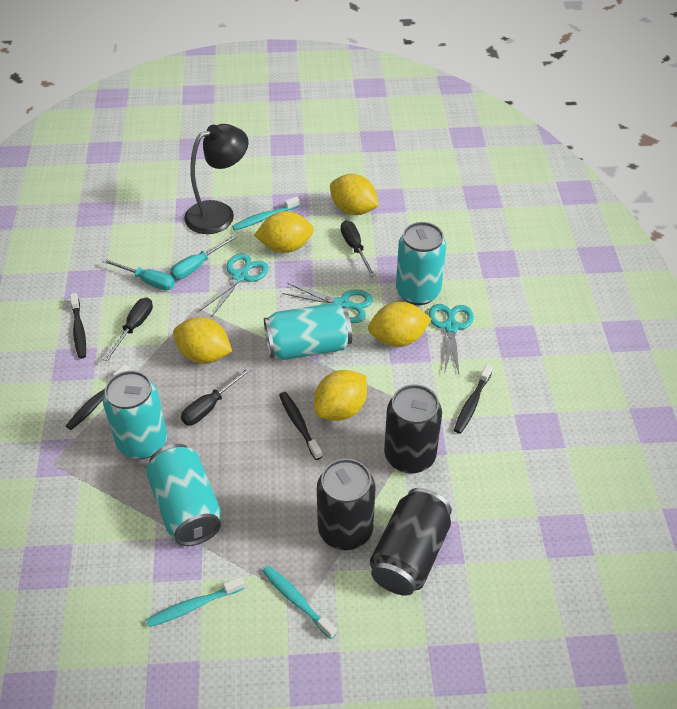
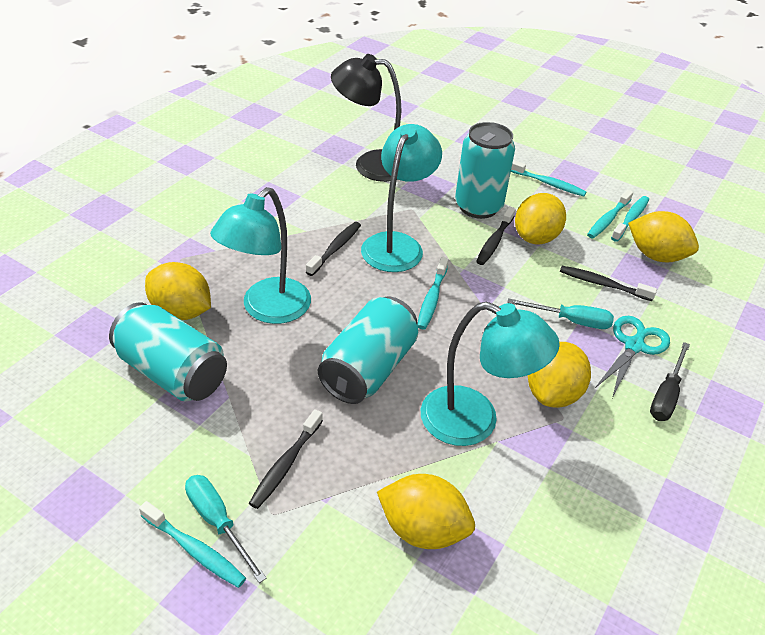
black can: 3 -> 0
black screwdriver: 3 -> 1
turquoise can: 4 -> 3
turquoise lamp: 0 -> 3
turquoise scissors: 3 -> 1
turquoise toothbrush: 3 -> 5

